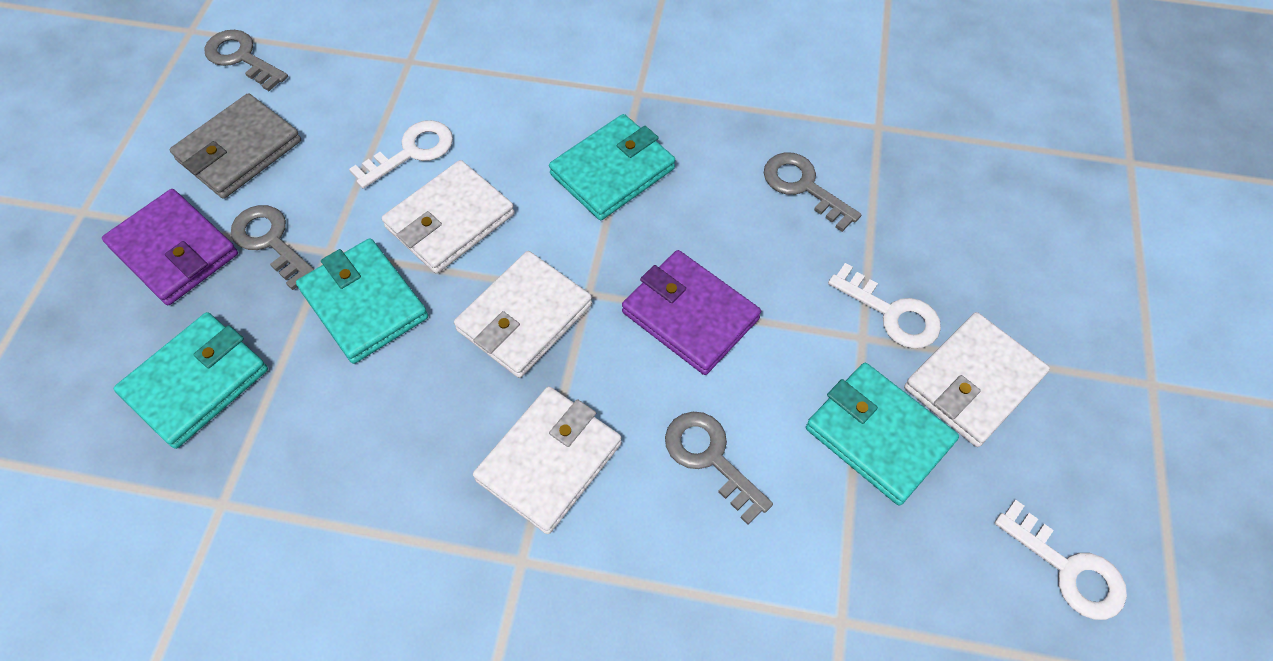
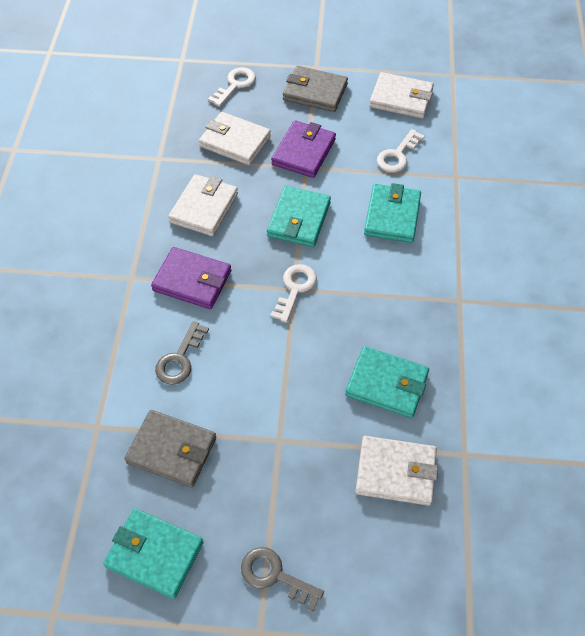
grey key: 4 -> 2
grey wallet: 1 -> 2

